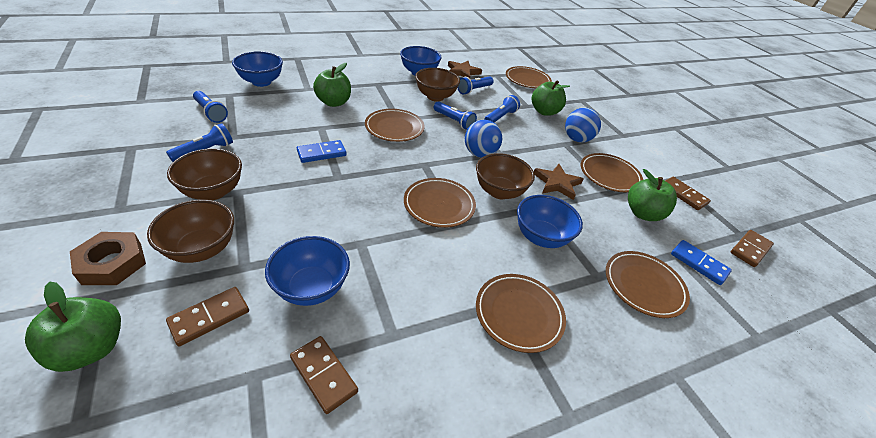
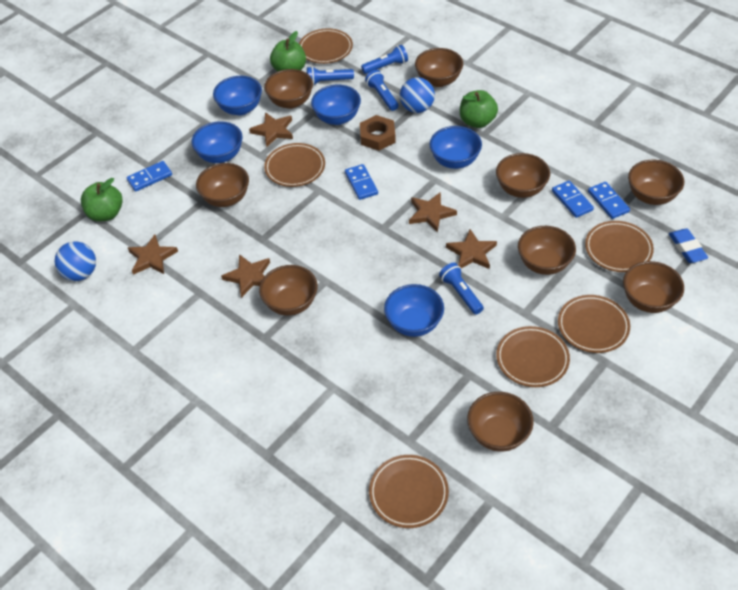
blue bowl: 4 -> 5
blue domino: 2 -> 4
blue eraser: 0 -> 1
blue flashlight: 5 -> 4
brown bowl: 4 -> 9
brown domino: 4 -> 0
brown star: 2 -> 5
green apple: 4 -> 3

